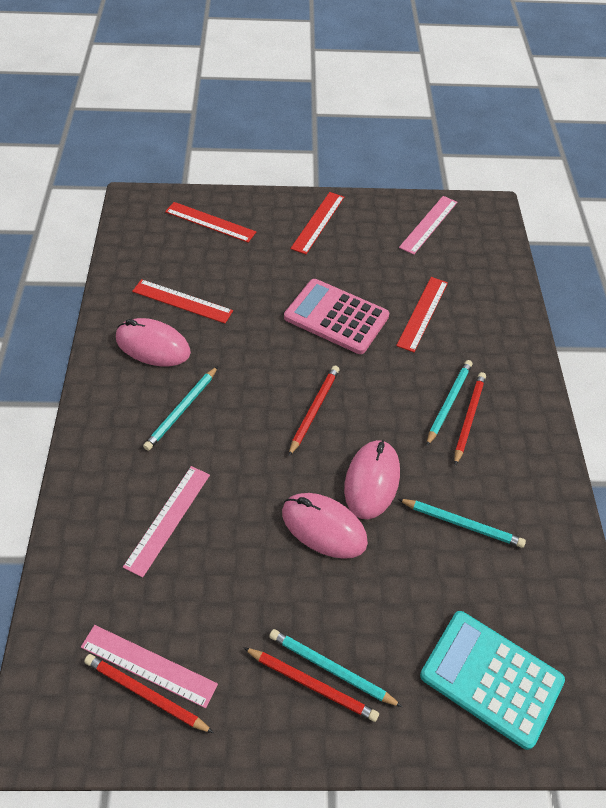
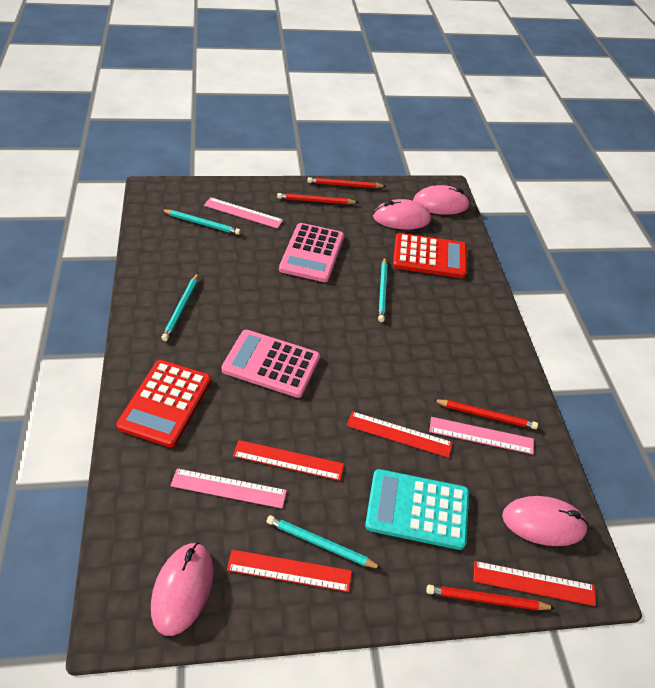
pink calculator: 1 -> 2
pink mouse: 3 -> 4
red calculator: 0 -> 2

